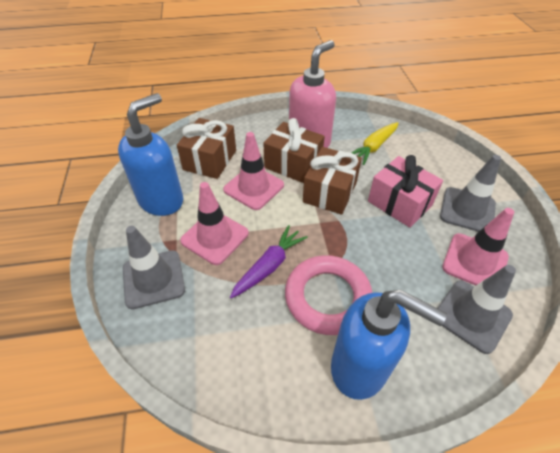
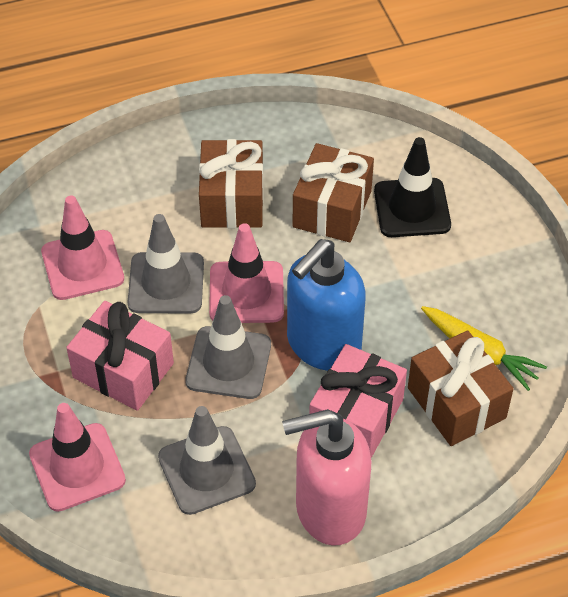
black traffic cone: 0 -> 1
blue soap dispenser: 2 -> 1
pink gift: 1 -> 2
pink ring: 1 -> 0
purple carrot: 1 -> 0

